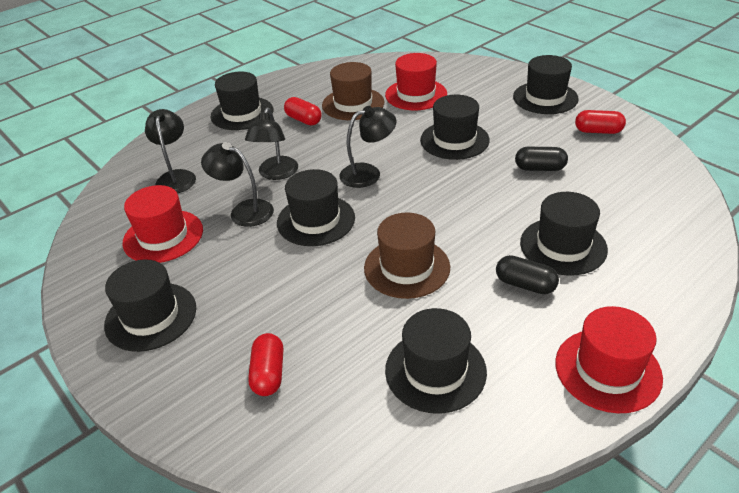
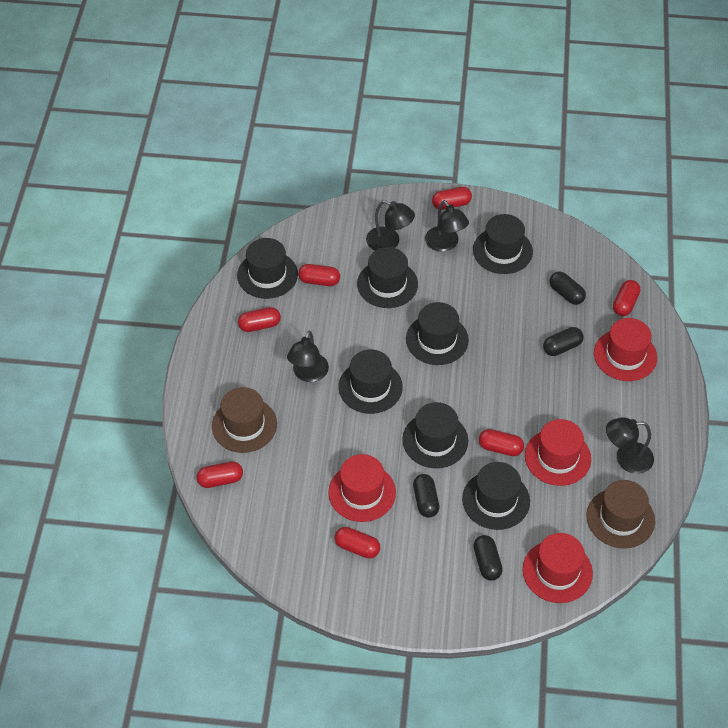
black capsule: 2 -> 4
red capsule: 3 -> 7
red hat: 3 -> 4

